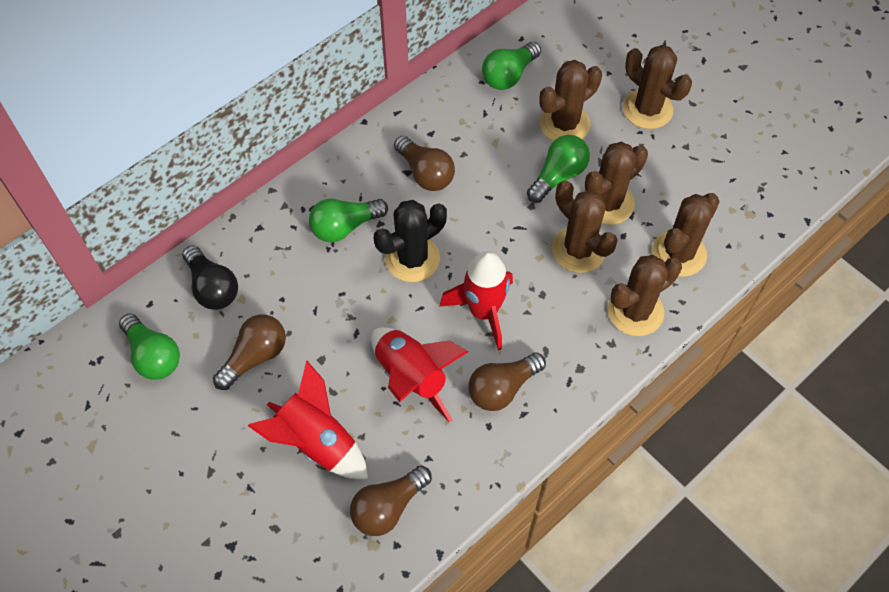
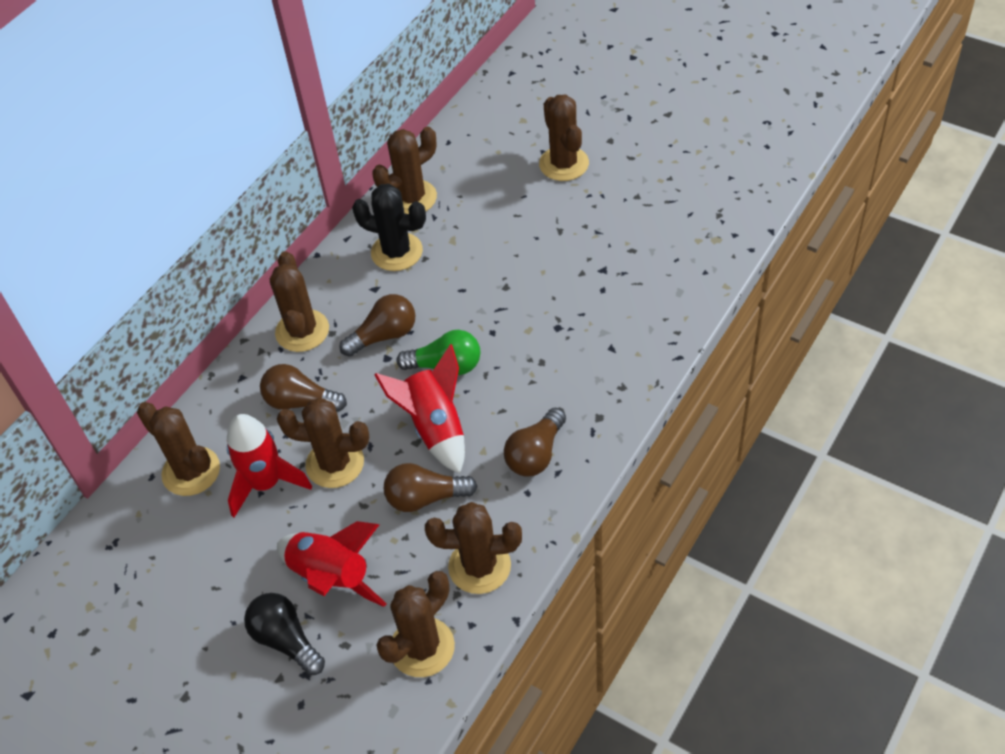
brown cactus: 6 -> 7
green light bulb: 4 -> 1

